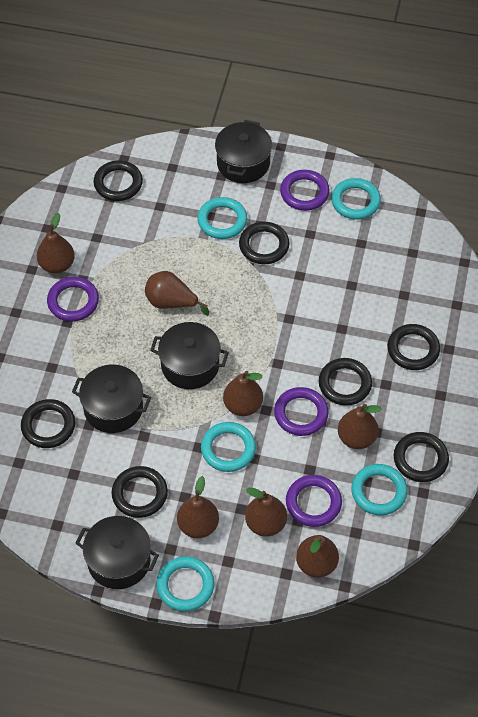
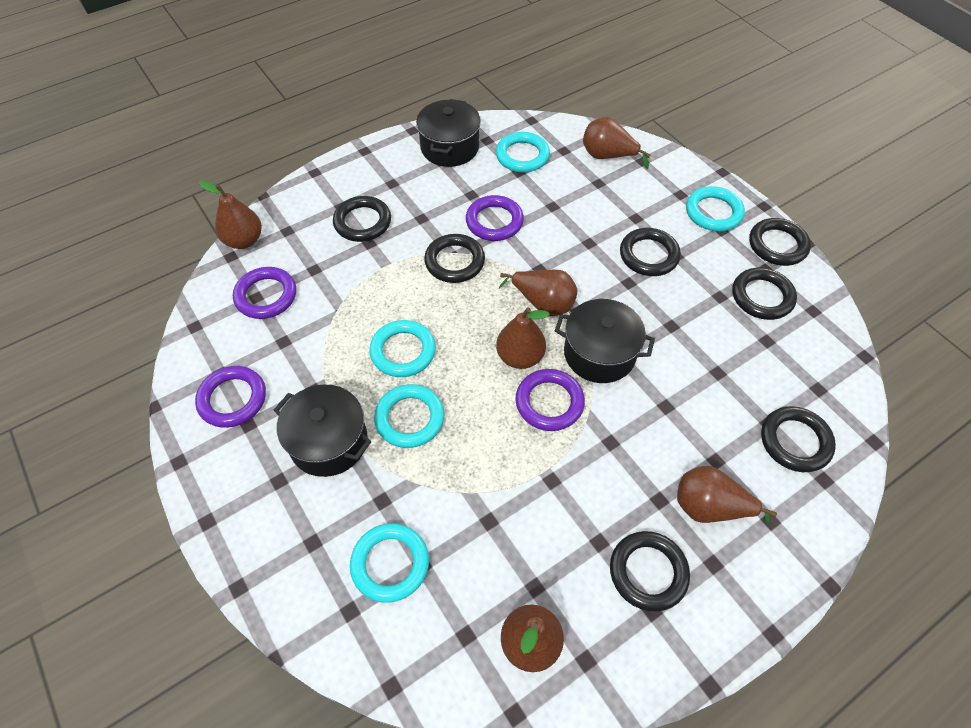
black pot: 4 -> 3
brown pear: 7 -> 6

